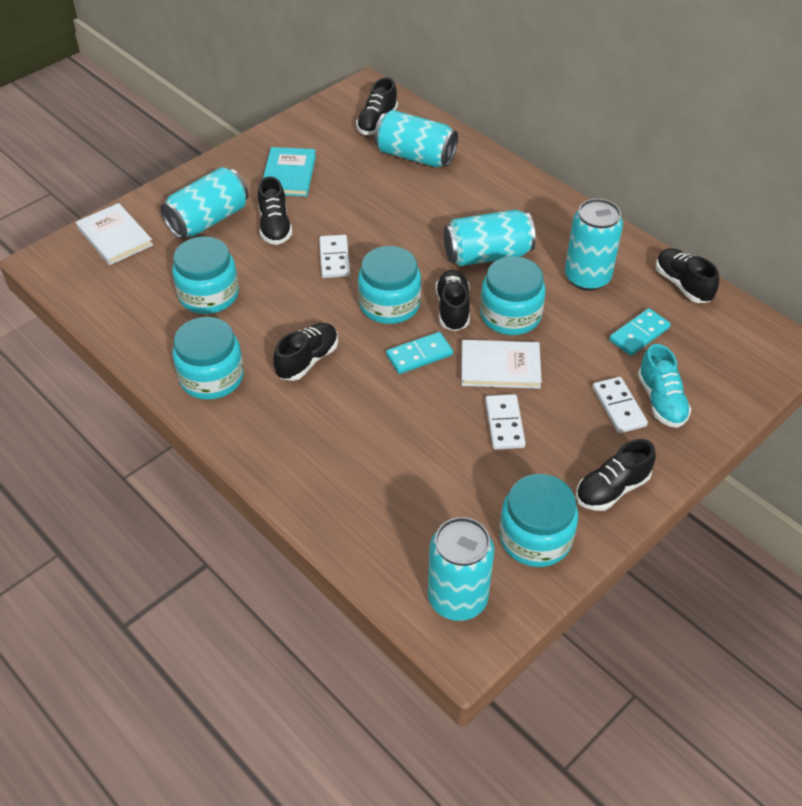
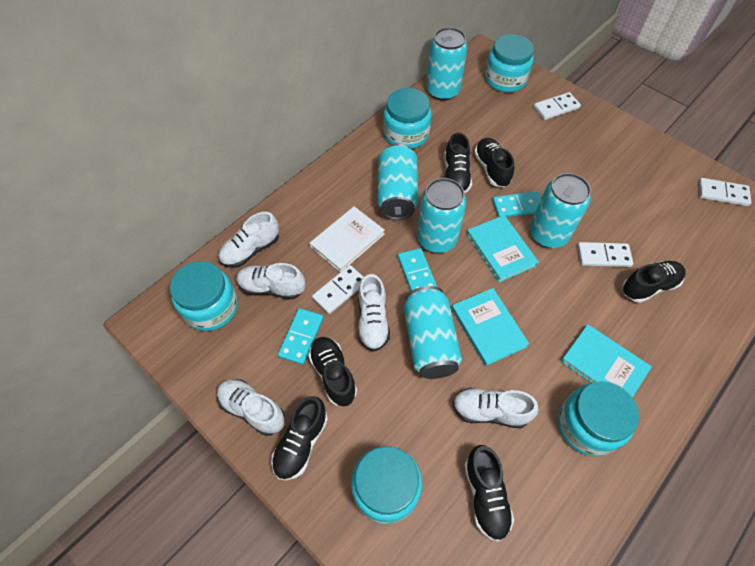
turquoise book: 1 -> 3
turquoise domino: 2 -> 3
turquoise shoe: 1 -> 0
white book: 2 -> 1
white domino: 3 -> 4
white shoe: 0 -> 5

